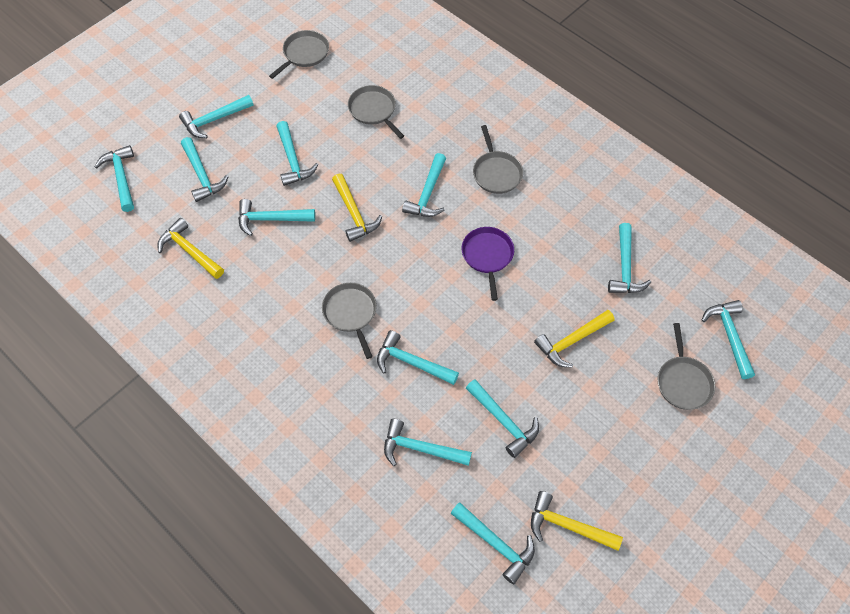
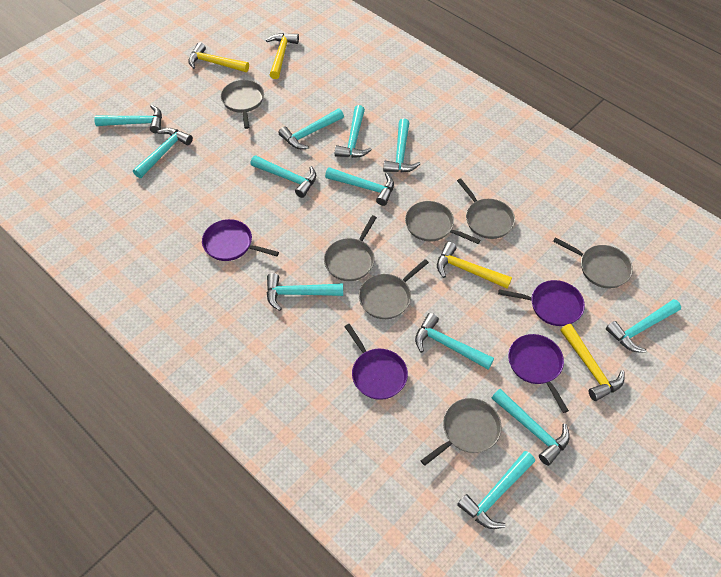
grey pan: 5 -> 7
purple pan: 1 -> 4

